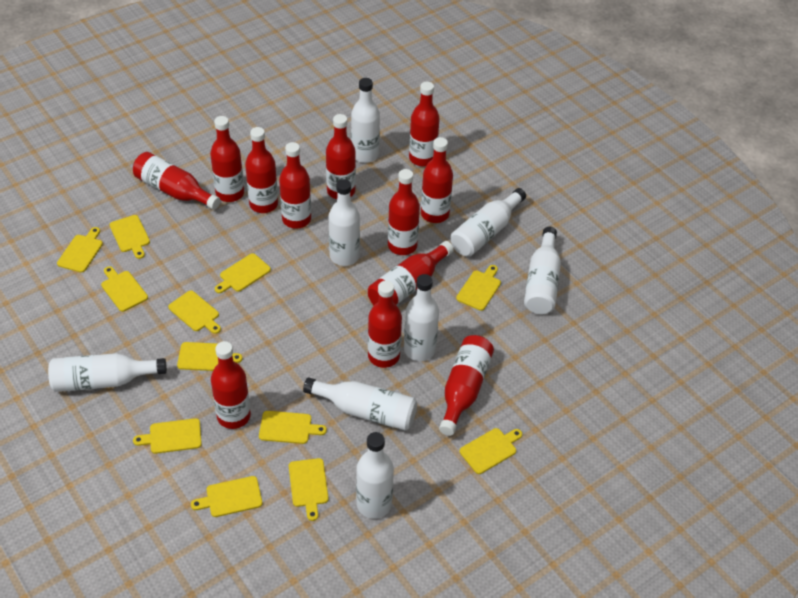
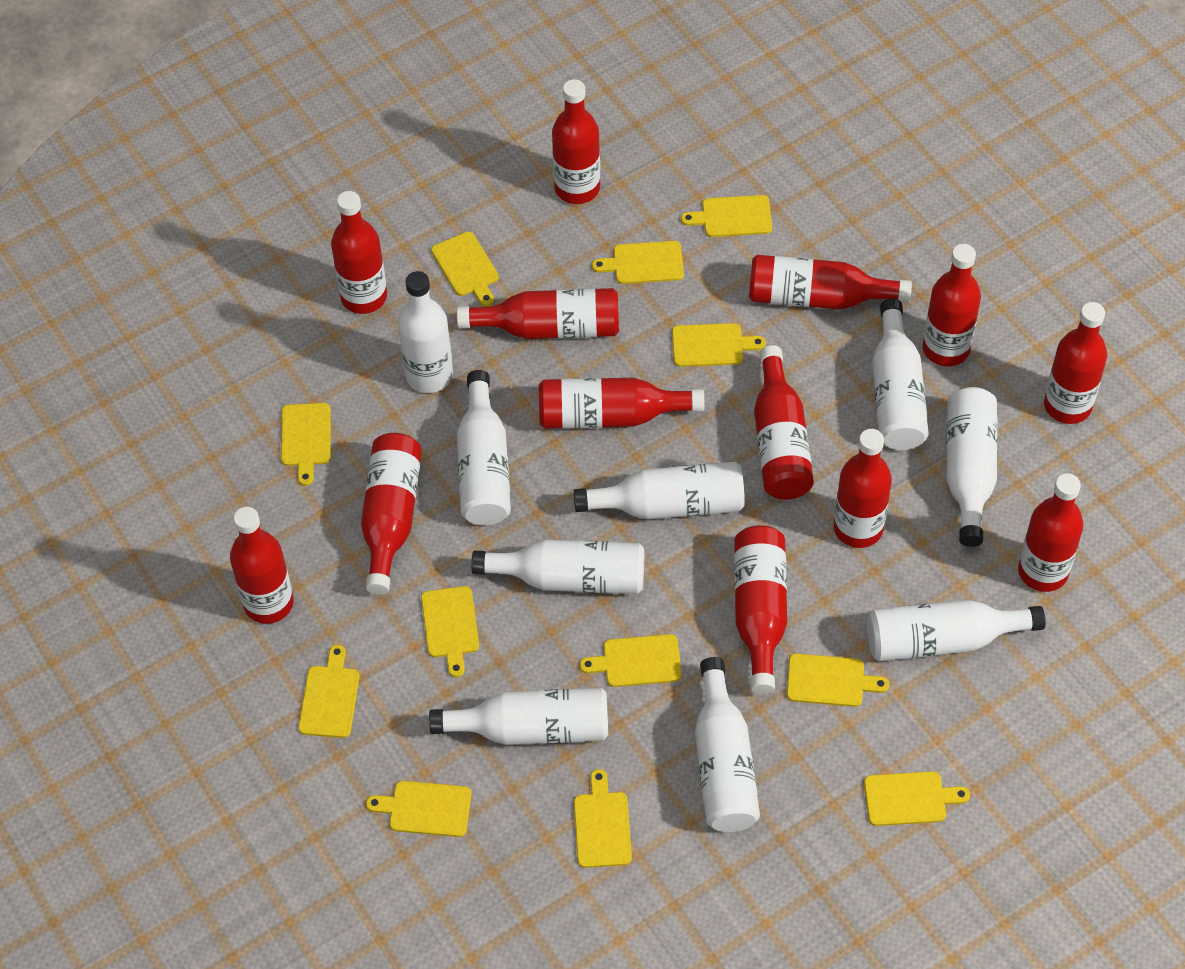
red bottle: 12 -> 13
white bottle: 8 -> 9

